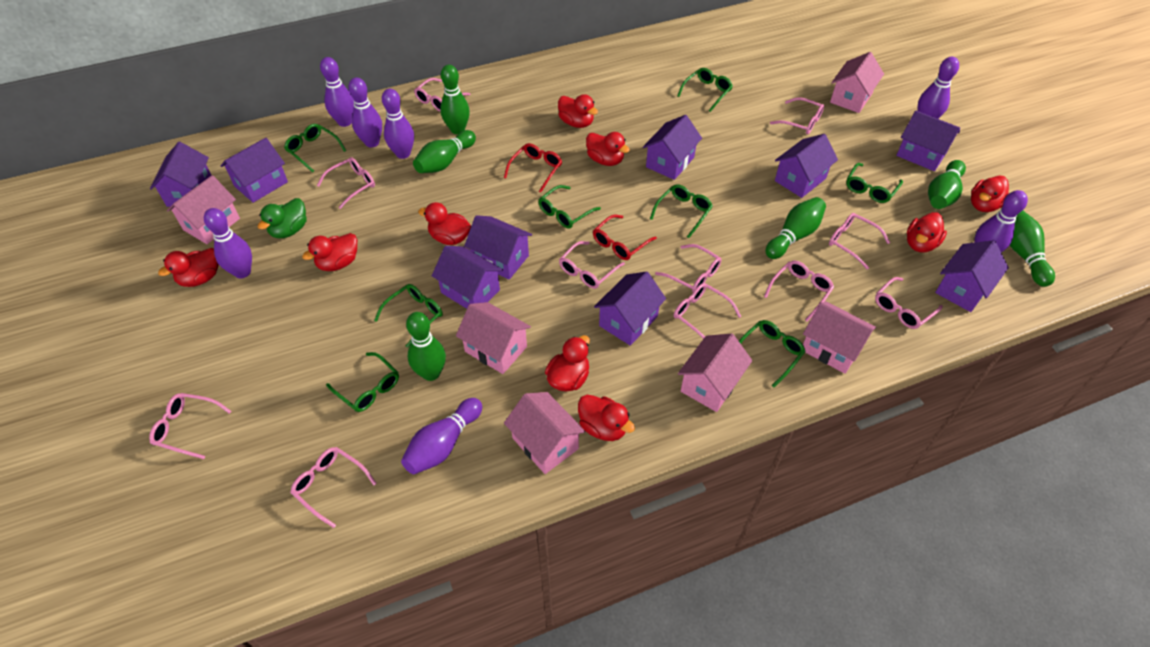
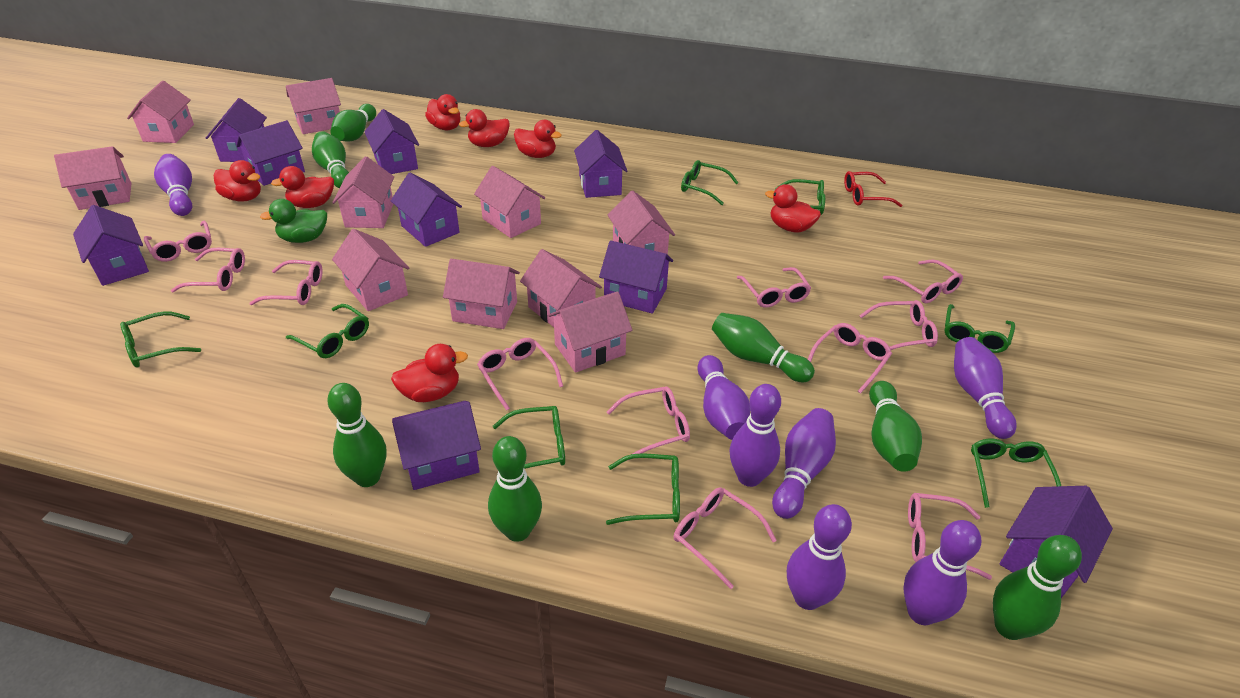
green bowling pin: 6 -> 7
pink house: 6 -> 10
red duck: 9 -> 7
red glasses: 2 -> 1

